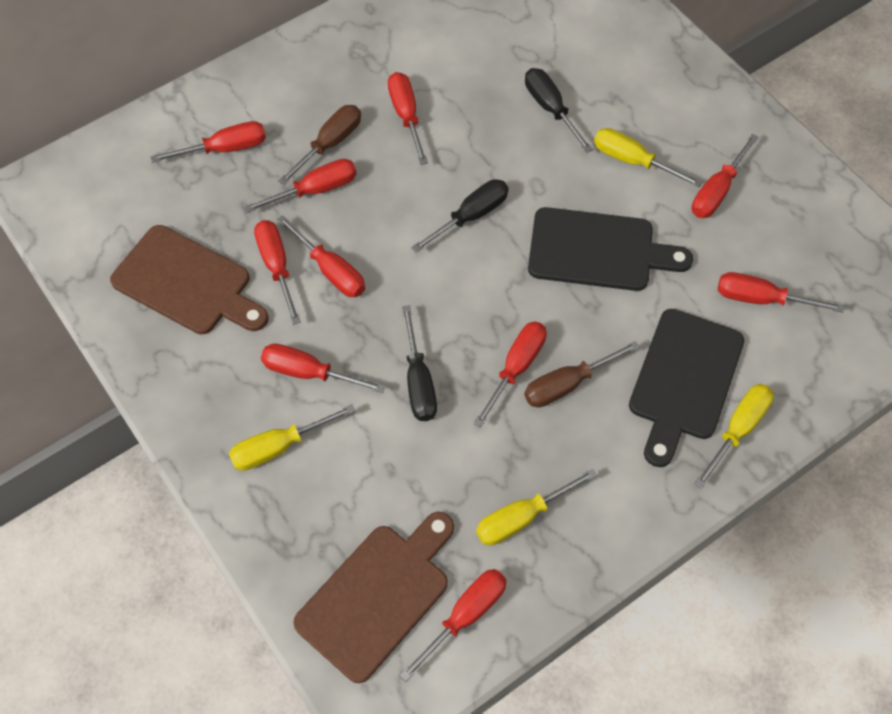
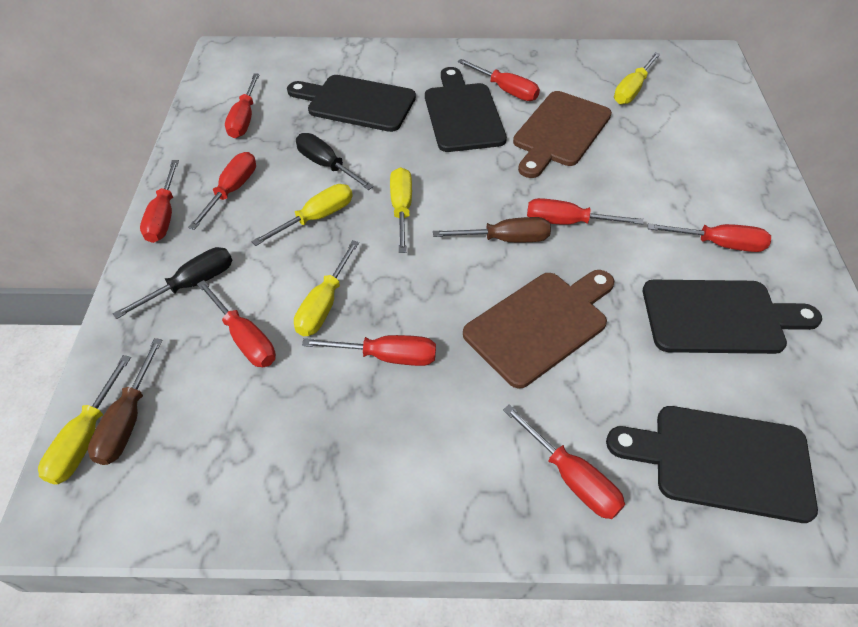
black cutting board: 2 -> 4
black screwdriver: 3 -> 2
red screwdriver: 10 -> 9
yellow screwdriver: 4 -> 5

